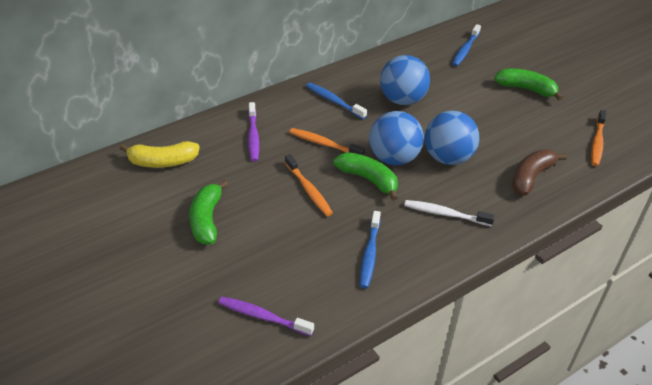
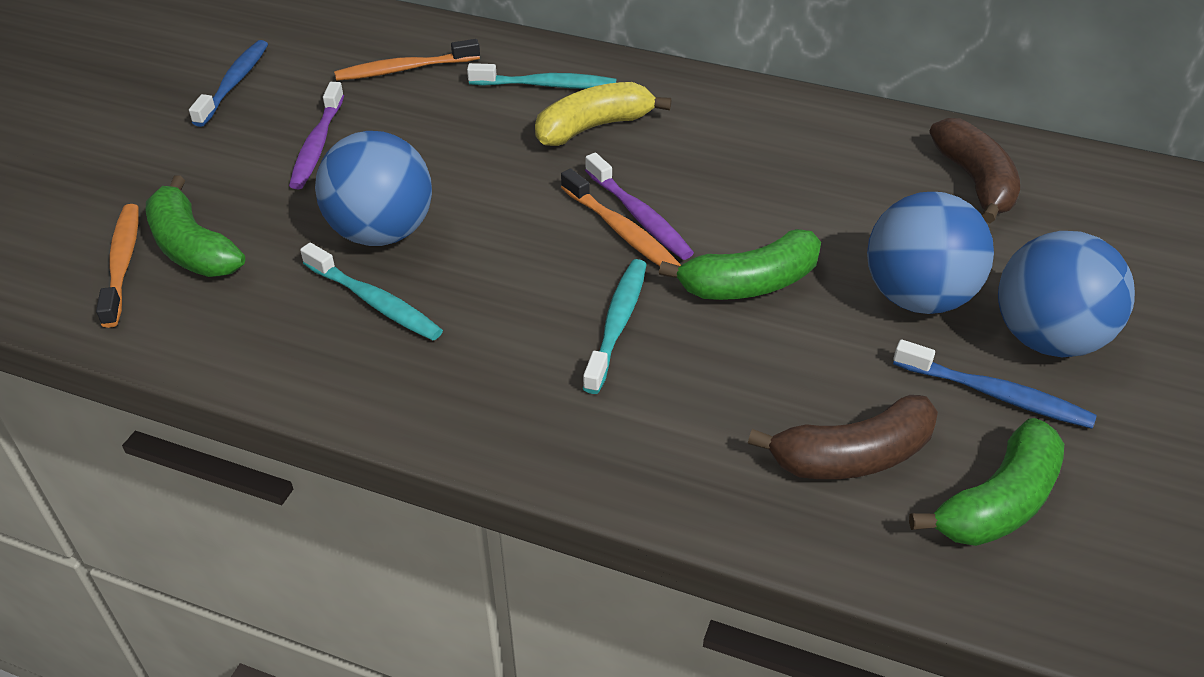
blue toothbrush: 3 -> 2
brown banana: 1 -> 2
turquoise toothbrush: 0 -> 3
white toothbrush: 1 -> 0

